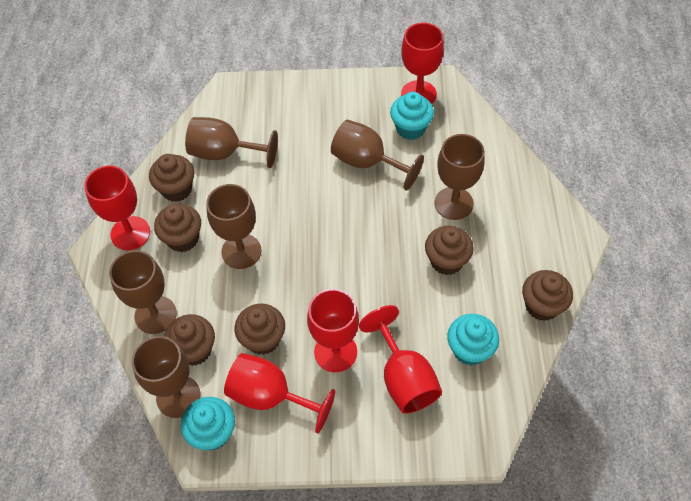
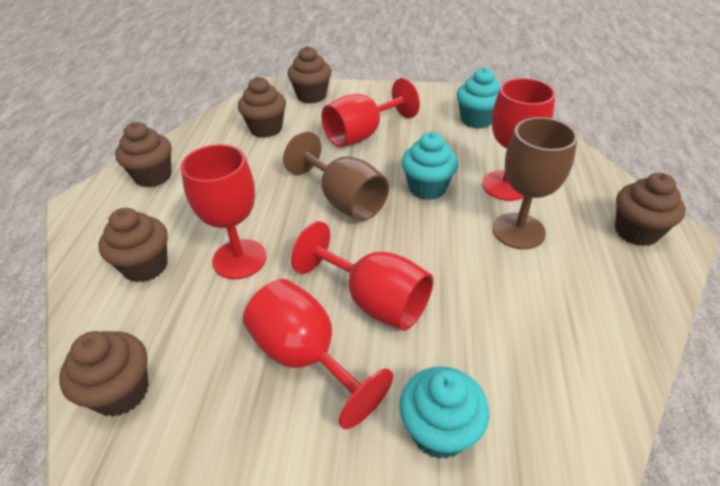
brown goblet: 6 -> 2

